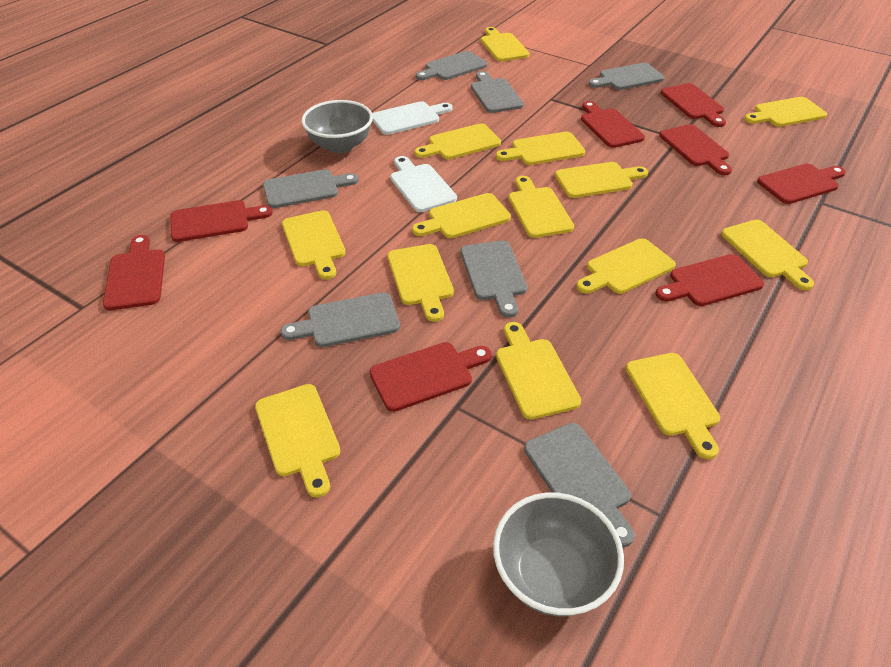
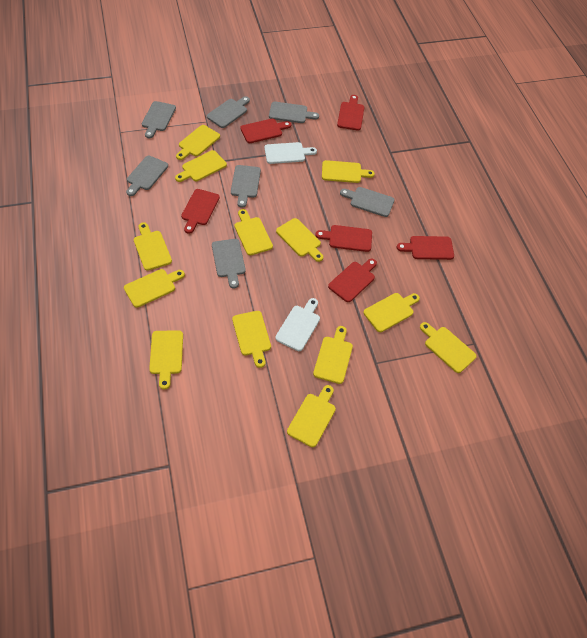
grey bowl: 2 -> 0
red cutting board: 8 -> 6
yellow cutting board: 14 -> 13

